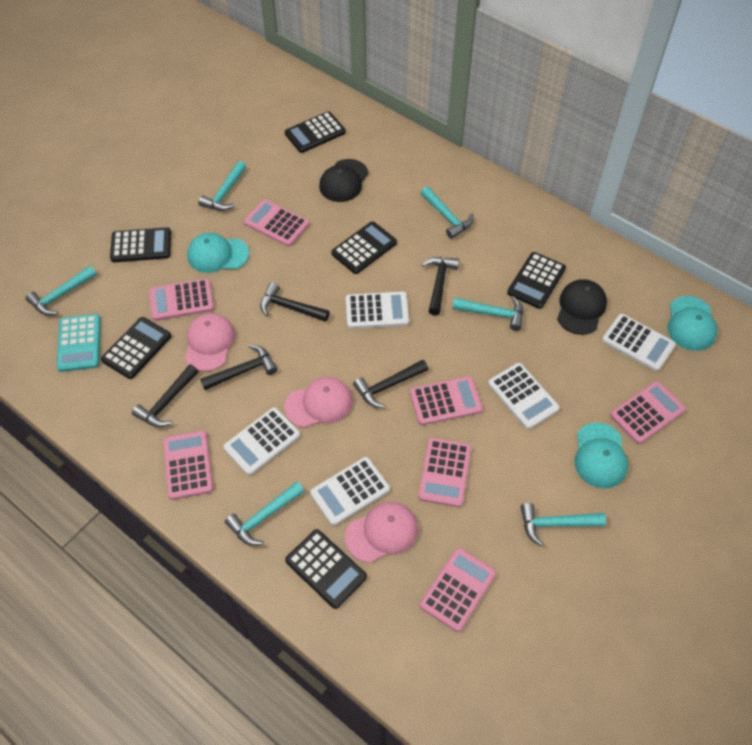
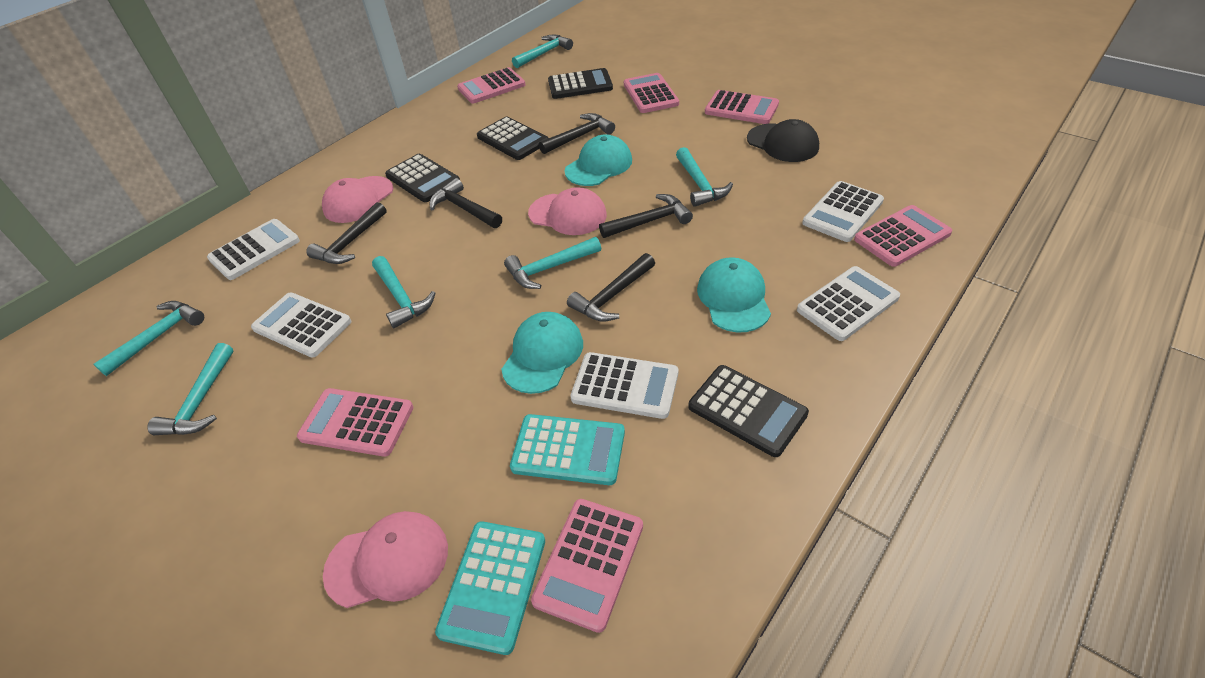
black calculator: 6 -> 4
black cap: 2 -> 1
pink calculator: 7 -> 6
turquoise calculator: 1 -> 2

